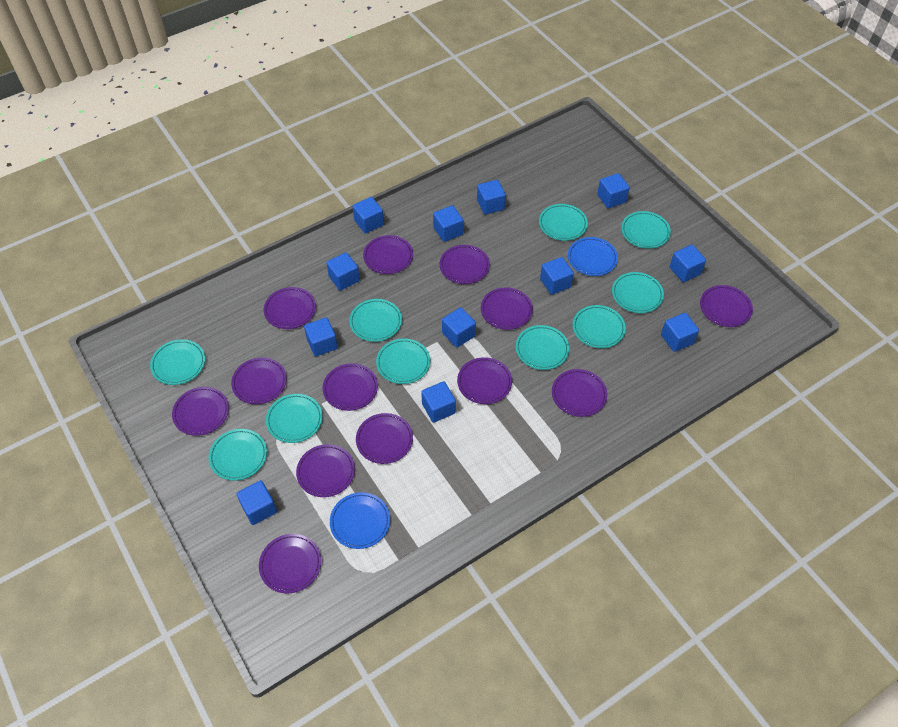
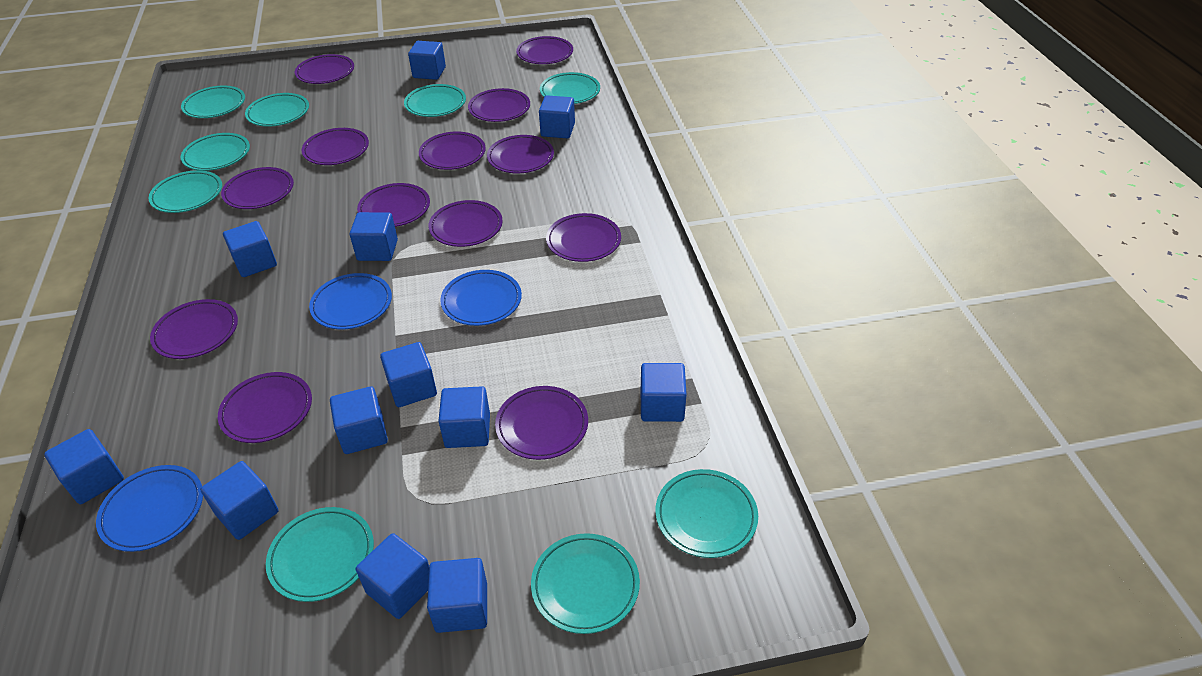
blue plate: 2 -> 3
turquoise plate: 10 -> 9

